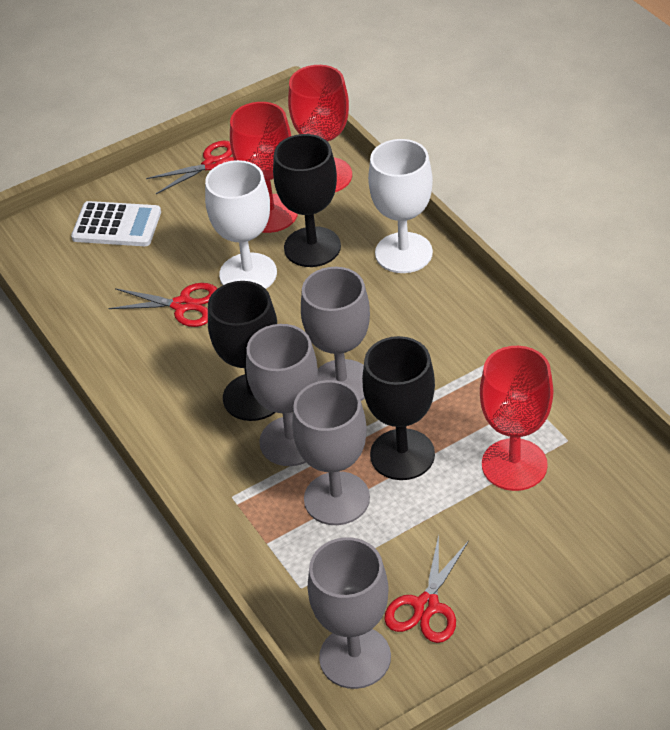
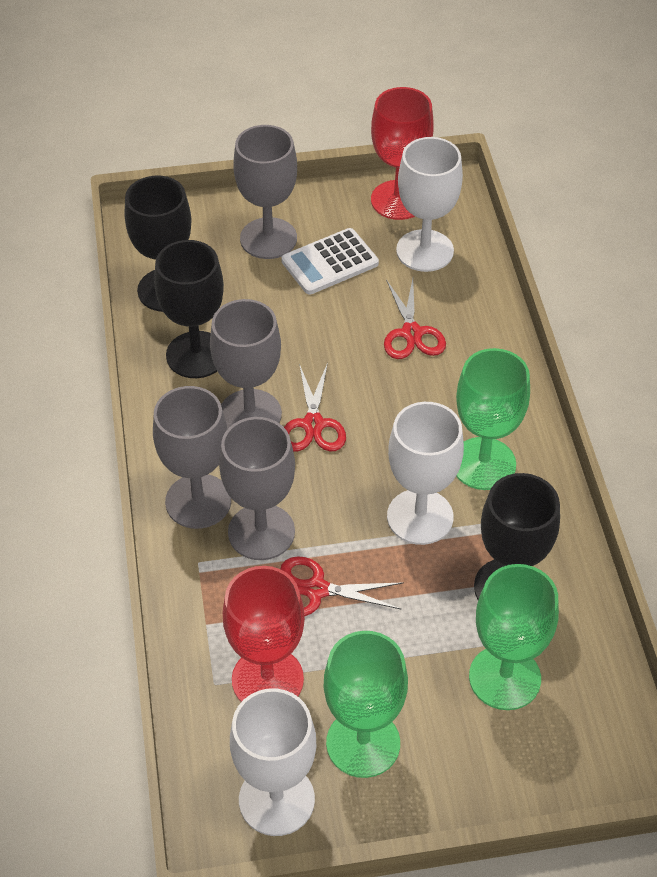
green goblet: 0 -> 3
red goblet: 3 -> 2
white goblet: 2 -> 3

